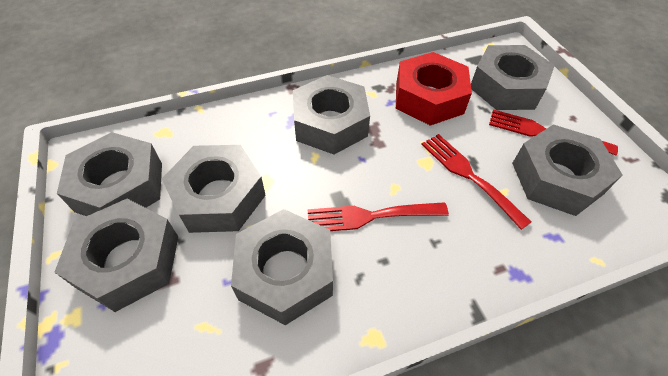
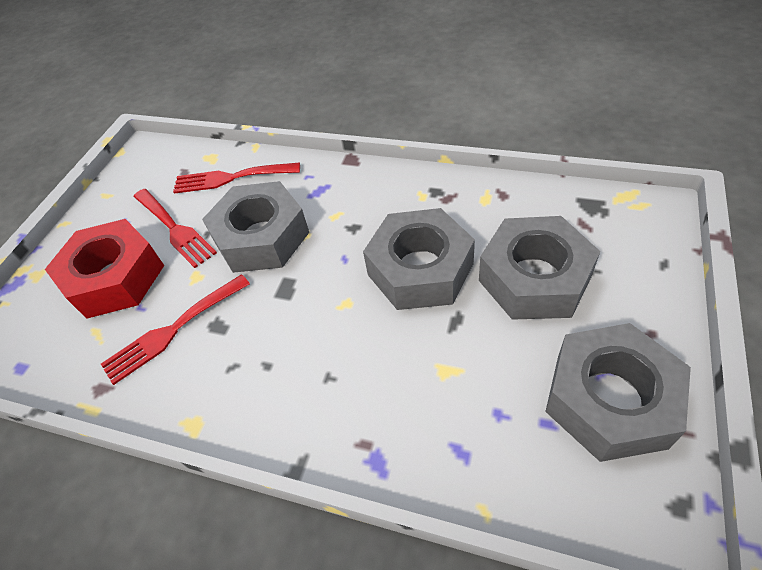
grey nut: 7 -> 4

